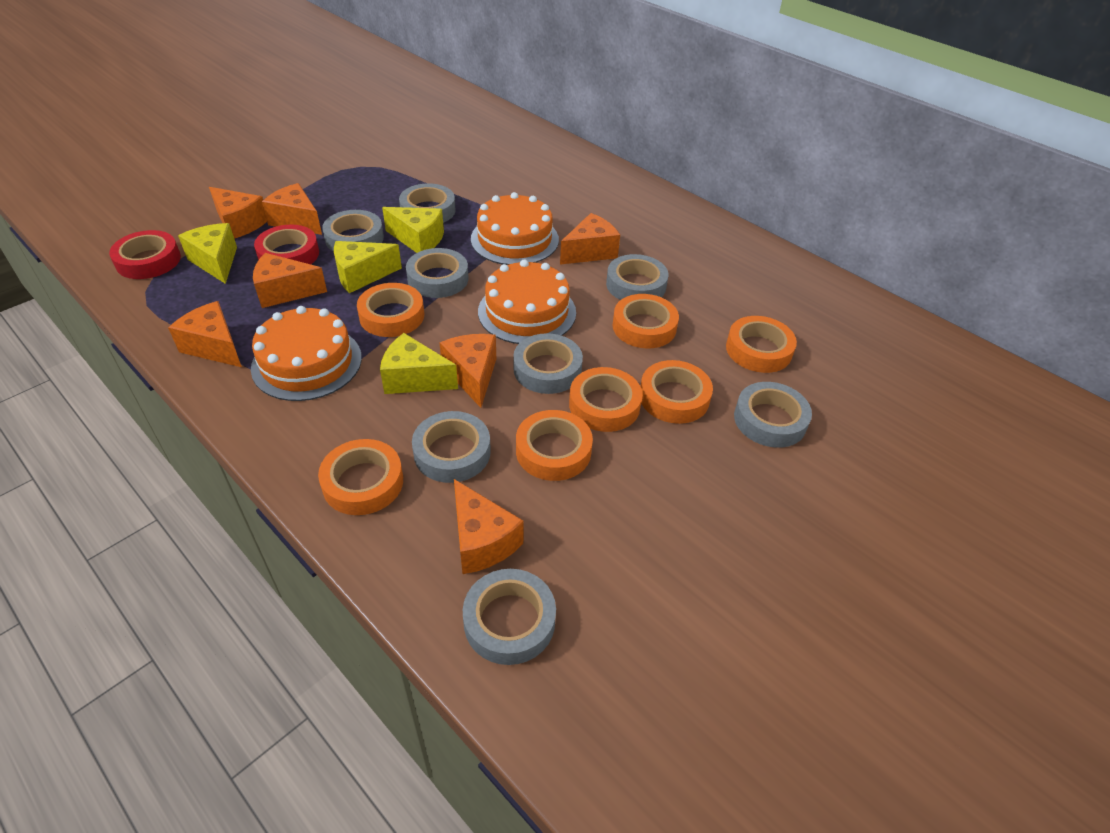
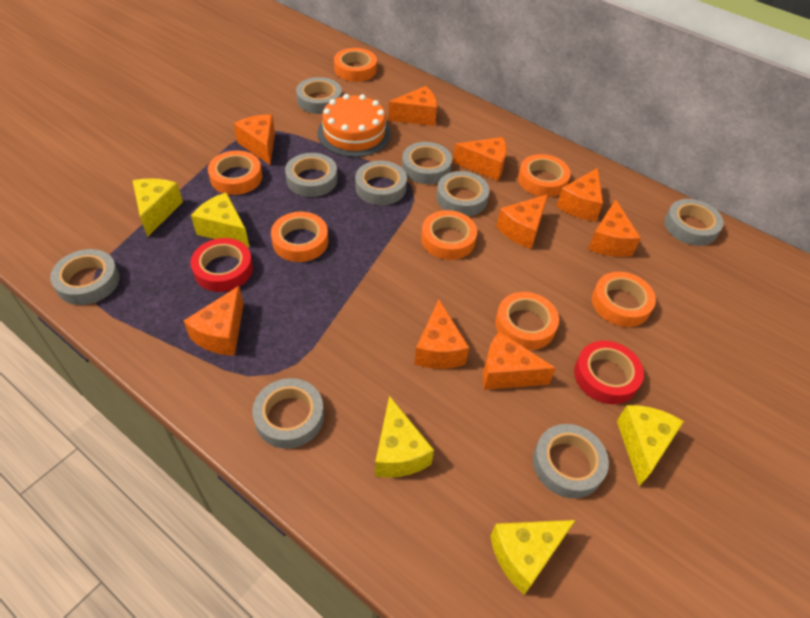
grey tape: 8 -> 9
orange cake: 3 -> 1
orange cheese: 7 -> 9
yellow cheese: 4 -> 5

